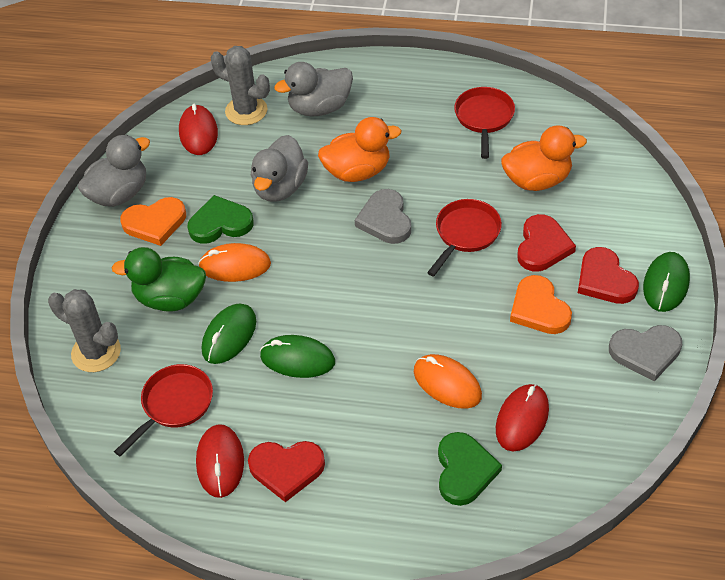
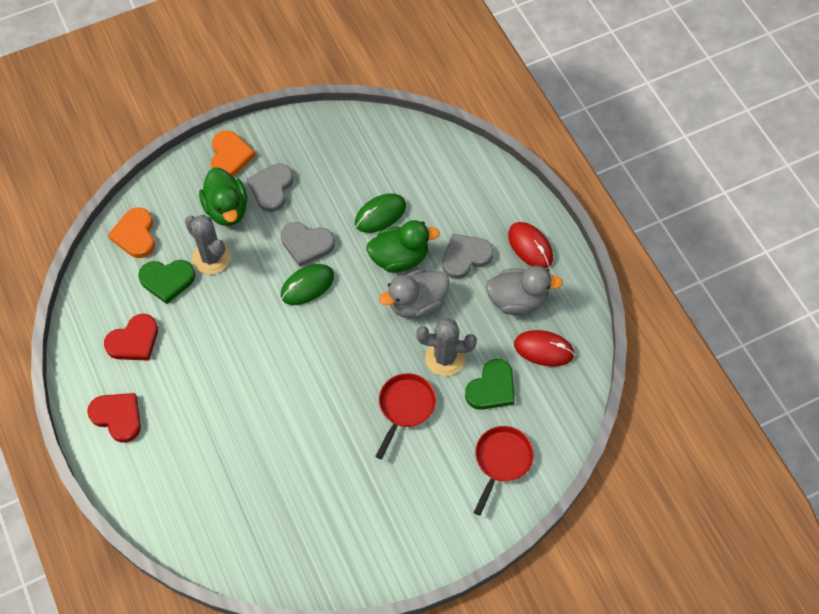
green duck: 1 -> 2
green mouse: 3 -> 2
grey duck: 3 -> 2
grey heart: 2 -> 3
orange duck: 2 -> 0
orange mouse: 2 -> 0
red heart: 3 -> 2
red mouse: 3 -> 2
red pan: 3 -> 2

